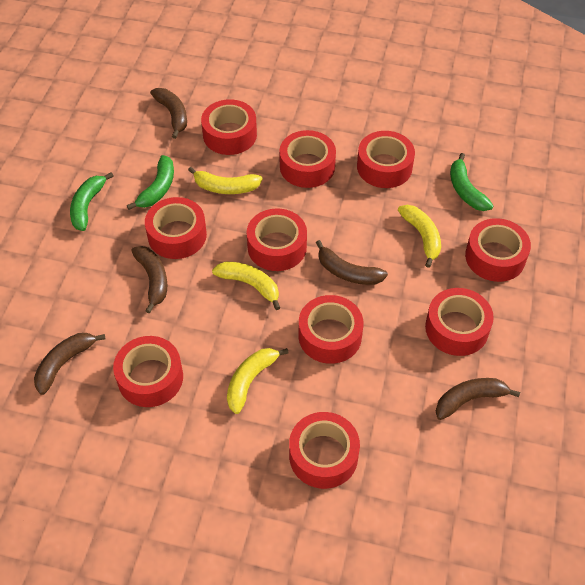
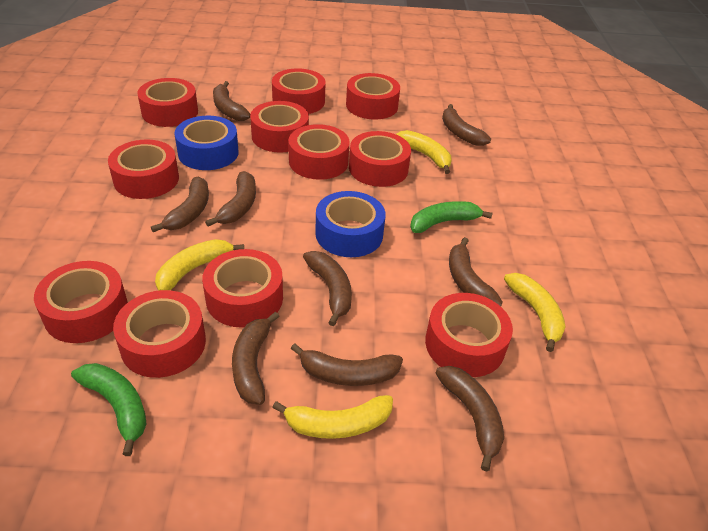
blue tape: 0 -> 2
brown banana: 5 -> 9
green banana: 3 -> 2
red tape: 10 -> 11

